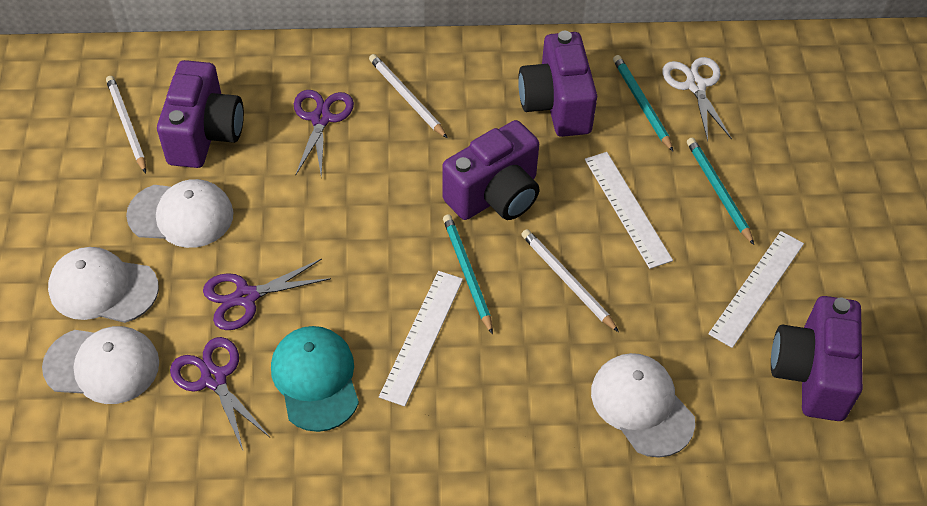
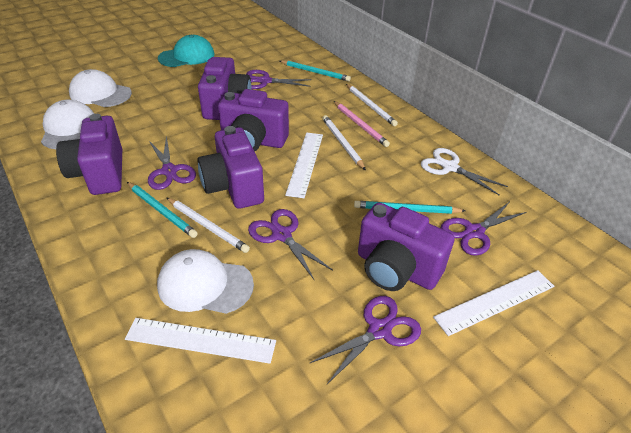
pink pencil: 0 -> 1
purple camera: 4 -> 5
purple scissors: 3 -> 5
white cap: 4 -> 3

